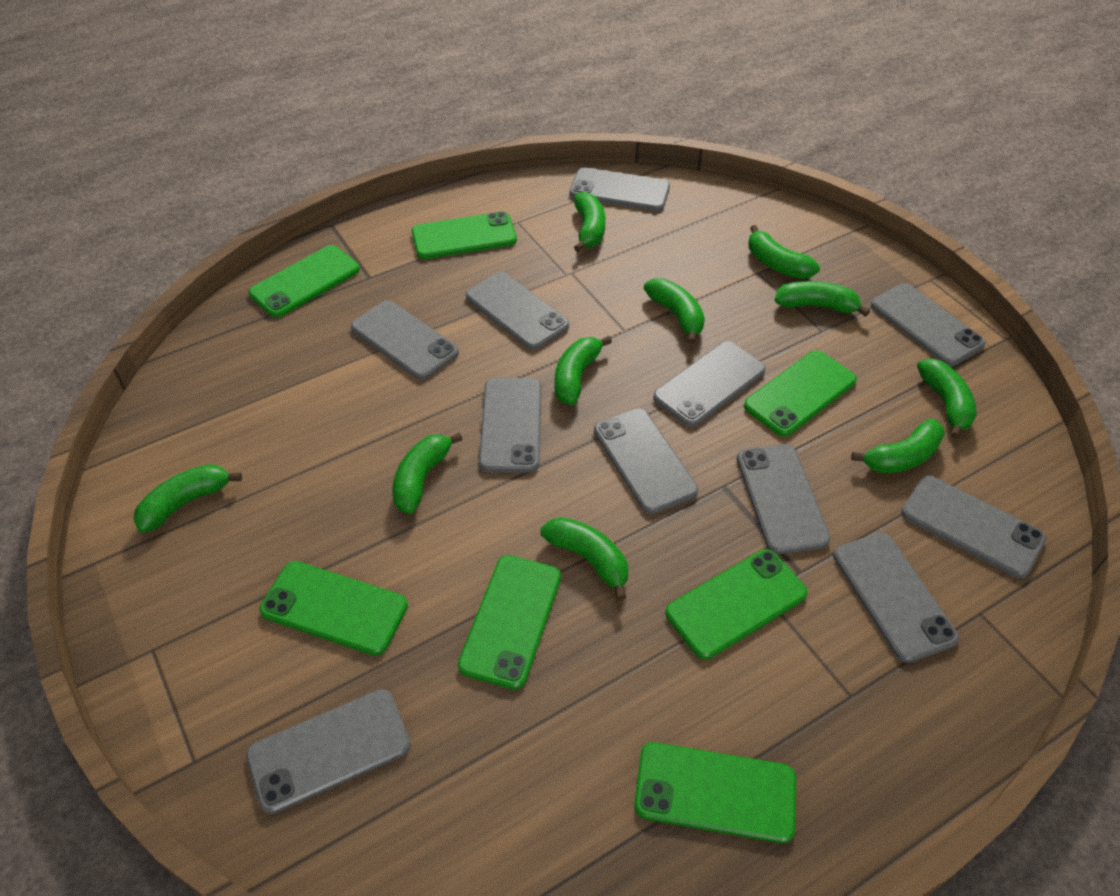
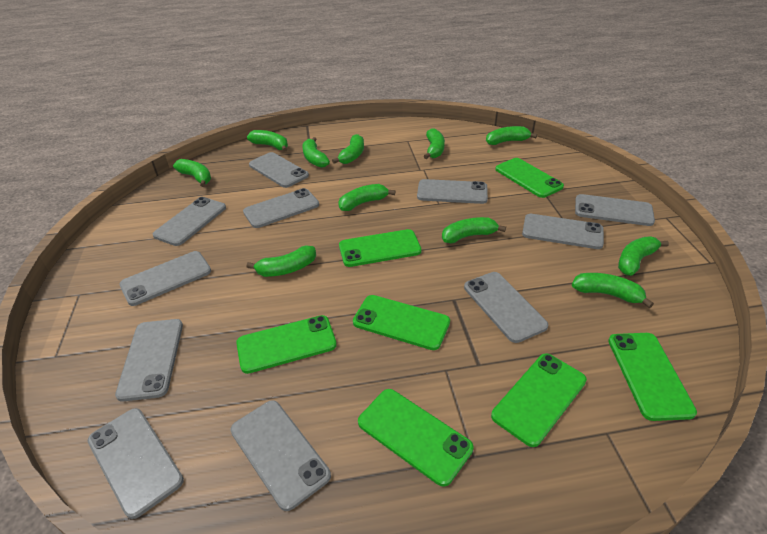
green banana: 10 -> 11

